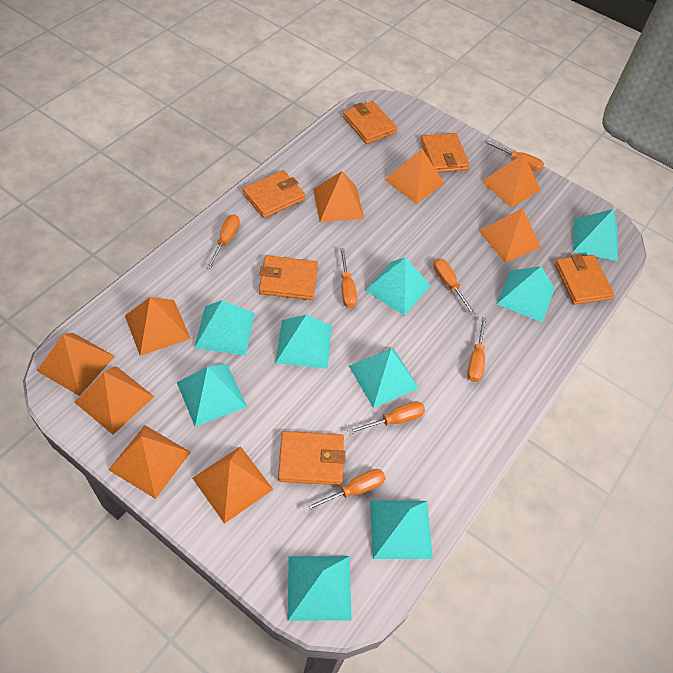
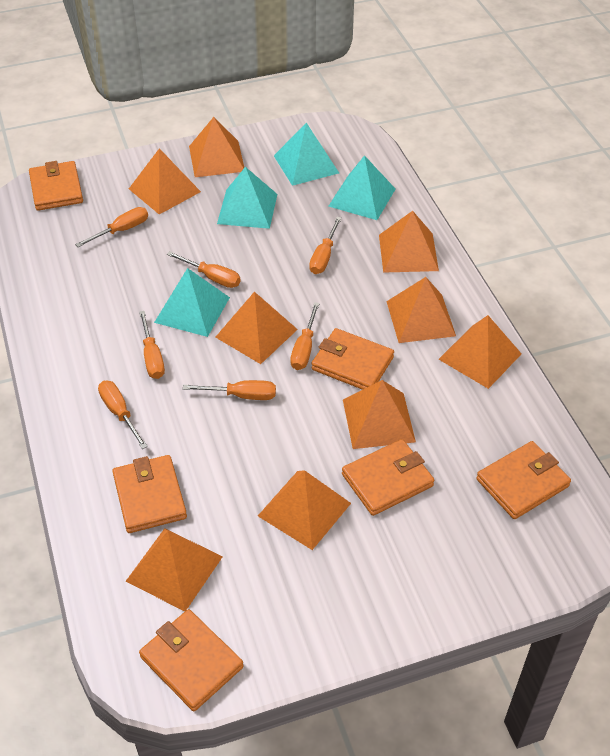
turquoise pyramid: 9 -> 4

